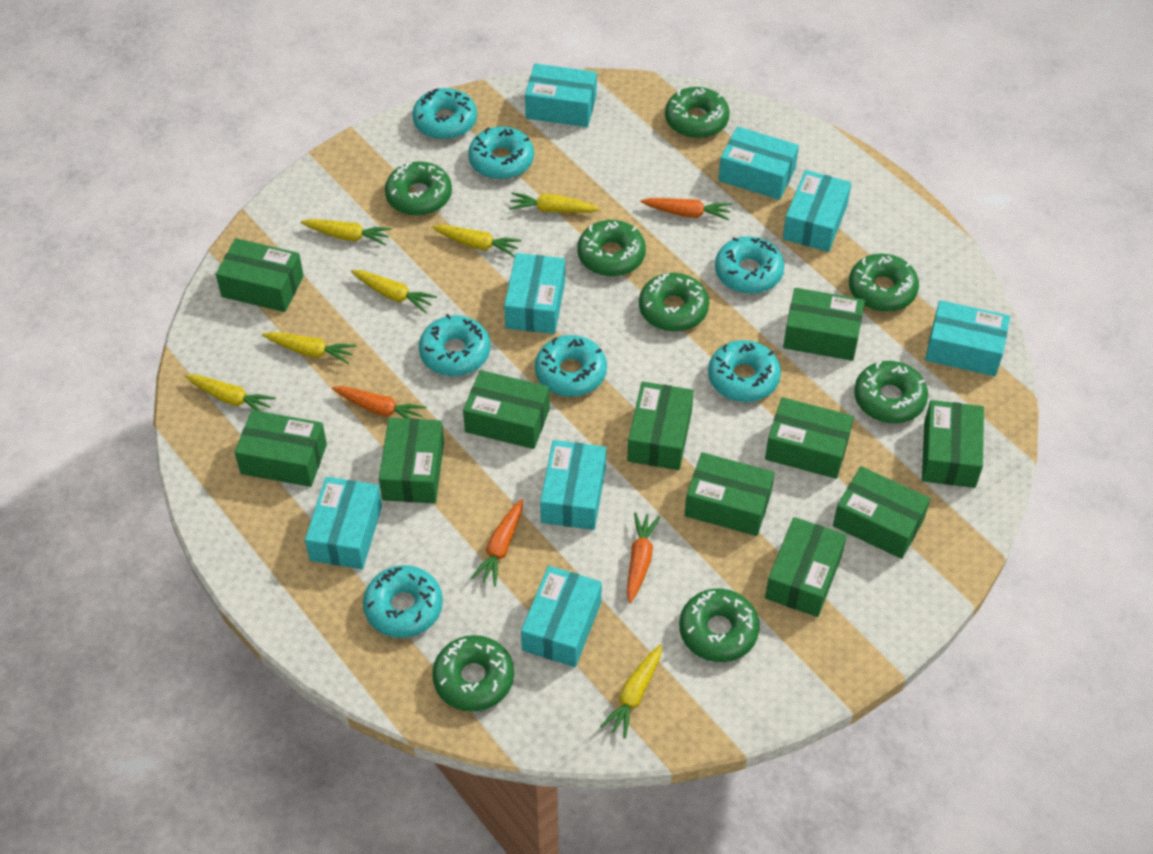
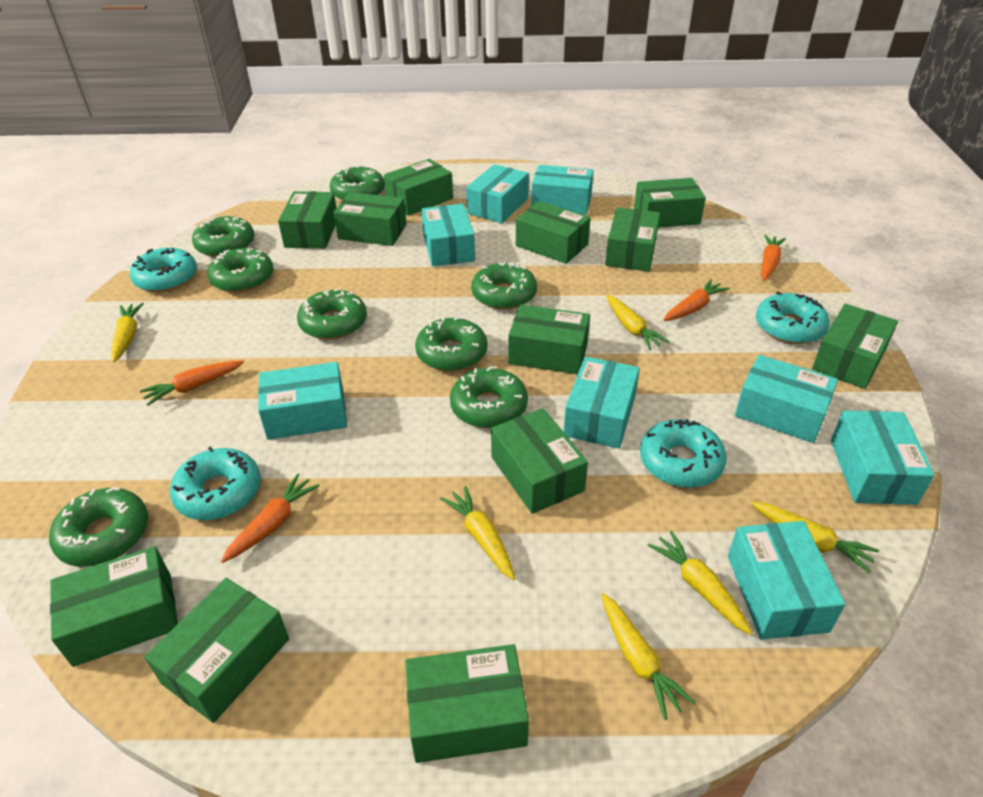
green box: 11 -> 12
turquoise donut: 7 -> 4
yellow carrot: 7 -> 6

